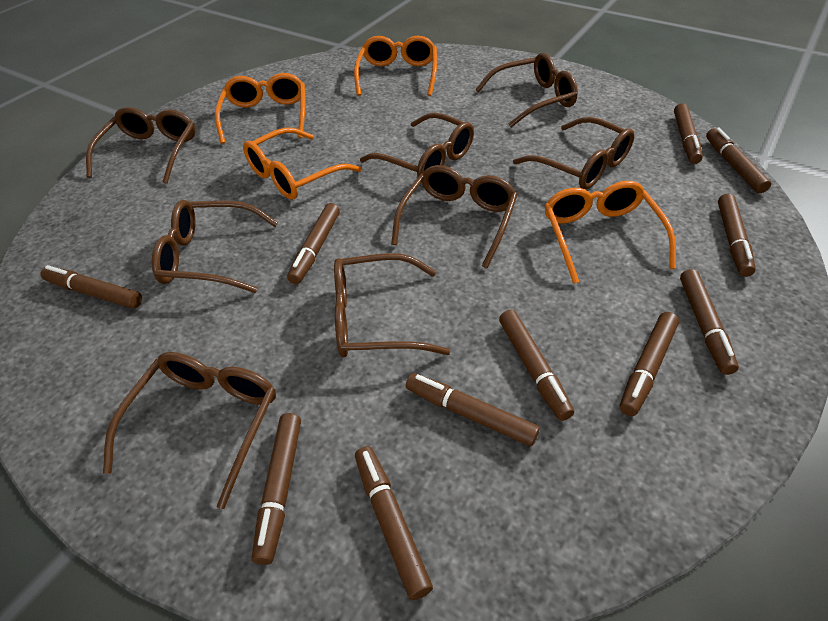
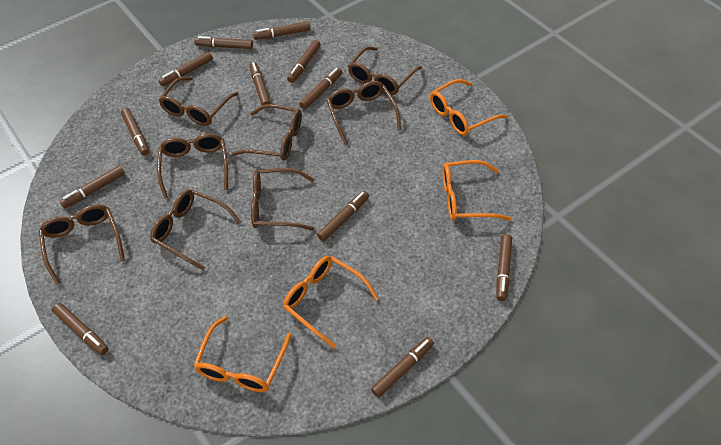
brown marker: 11 -> 12

